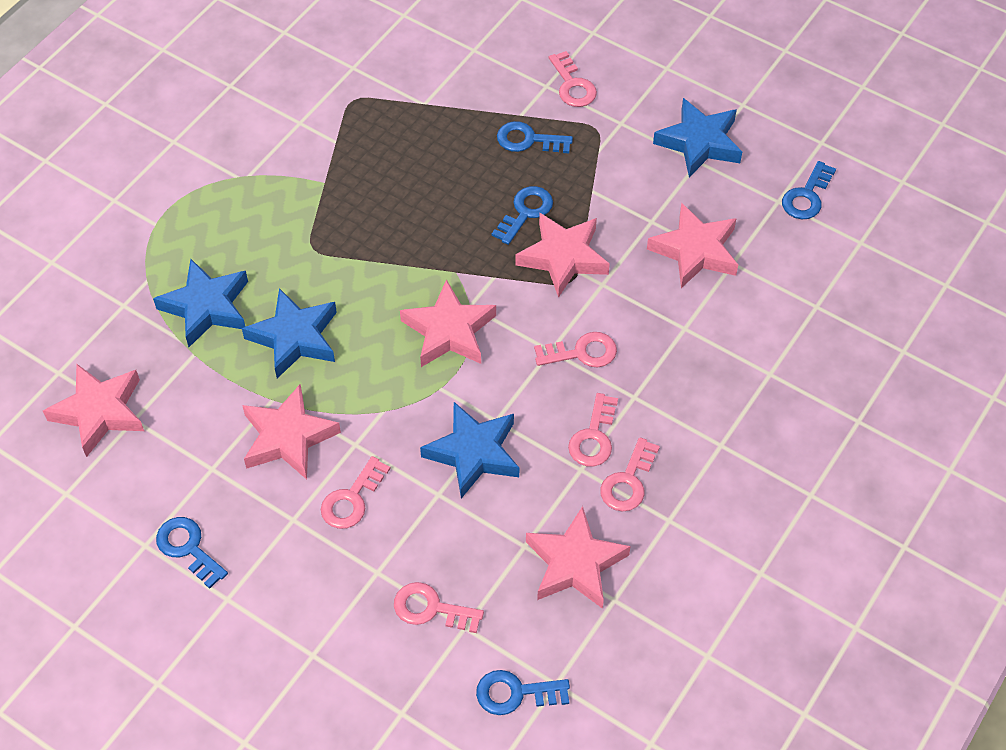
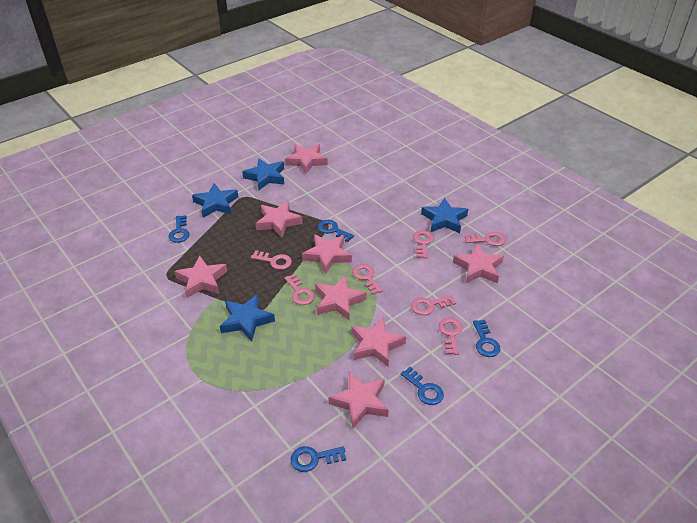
pink key: 6 -> 7
pink star: 6 -> 8

